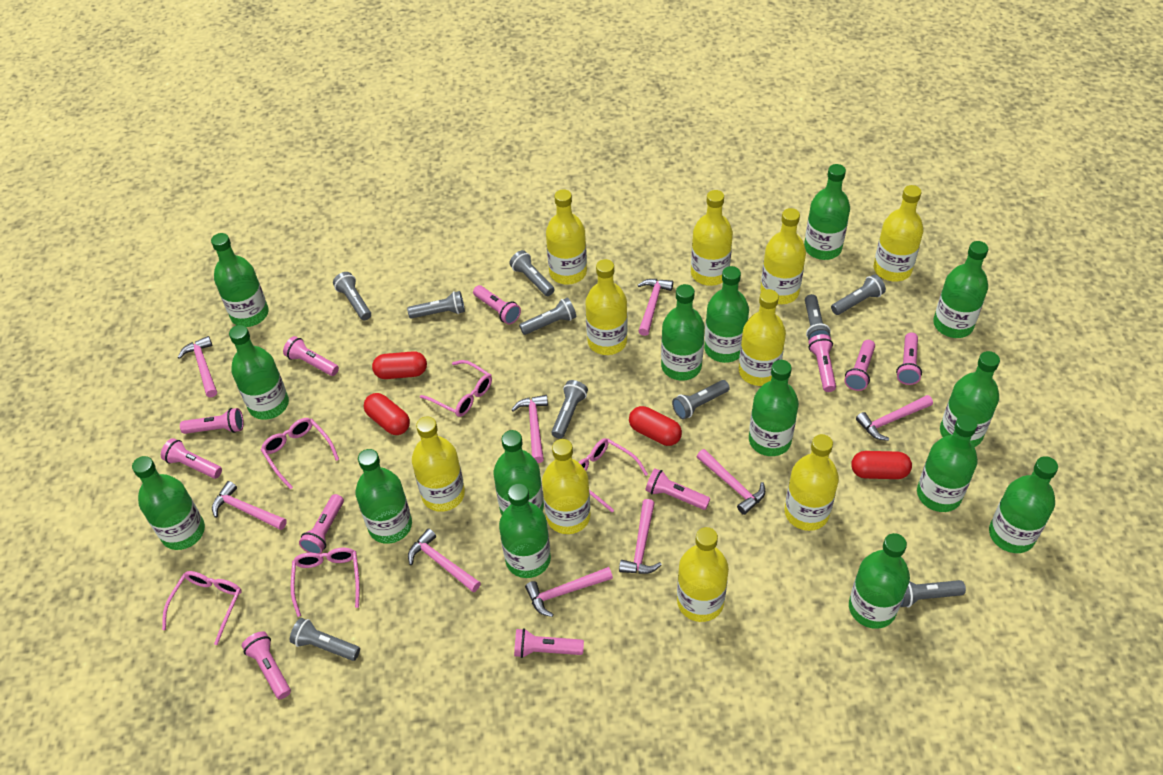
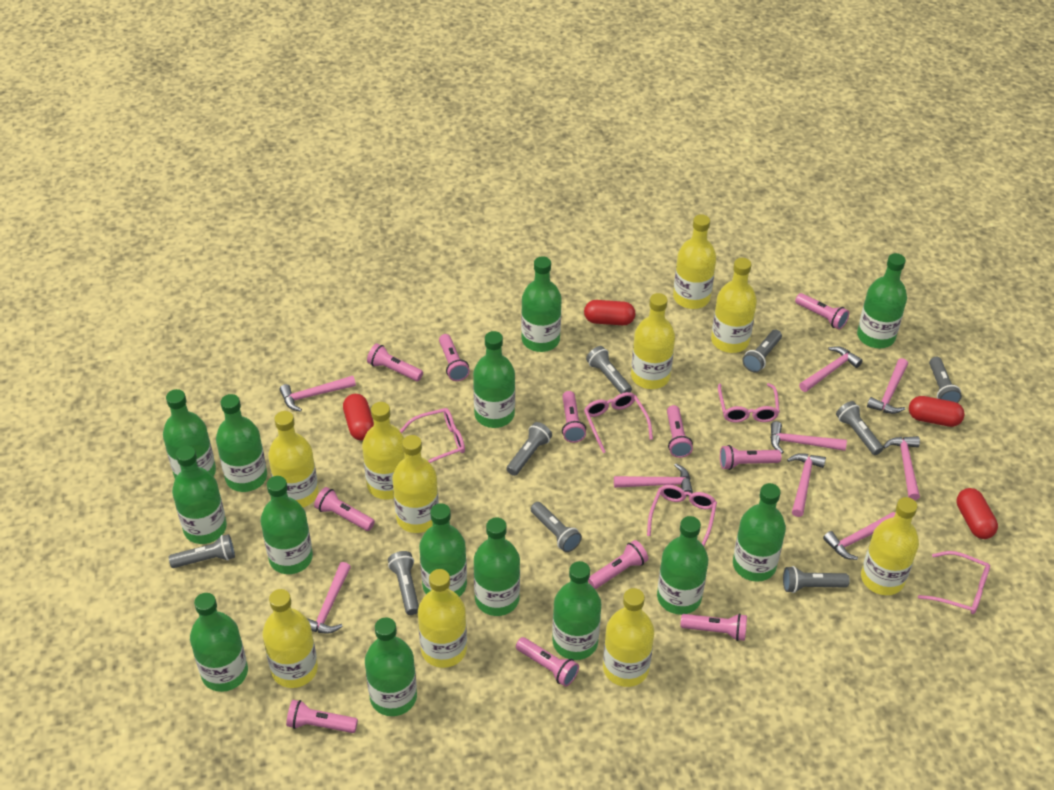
green bottle: 15 -> 14
grey flashlight: 10 -> 9

